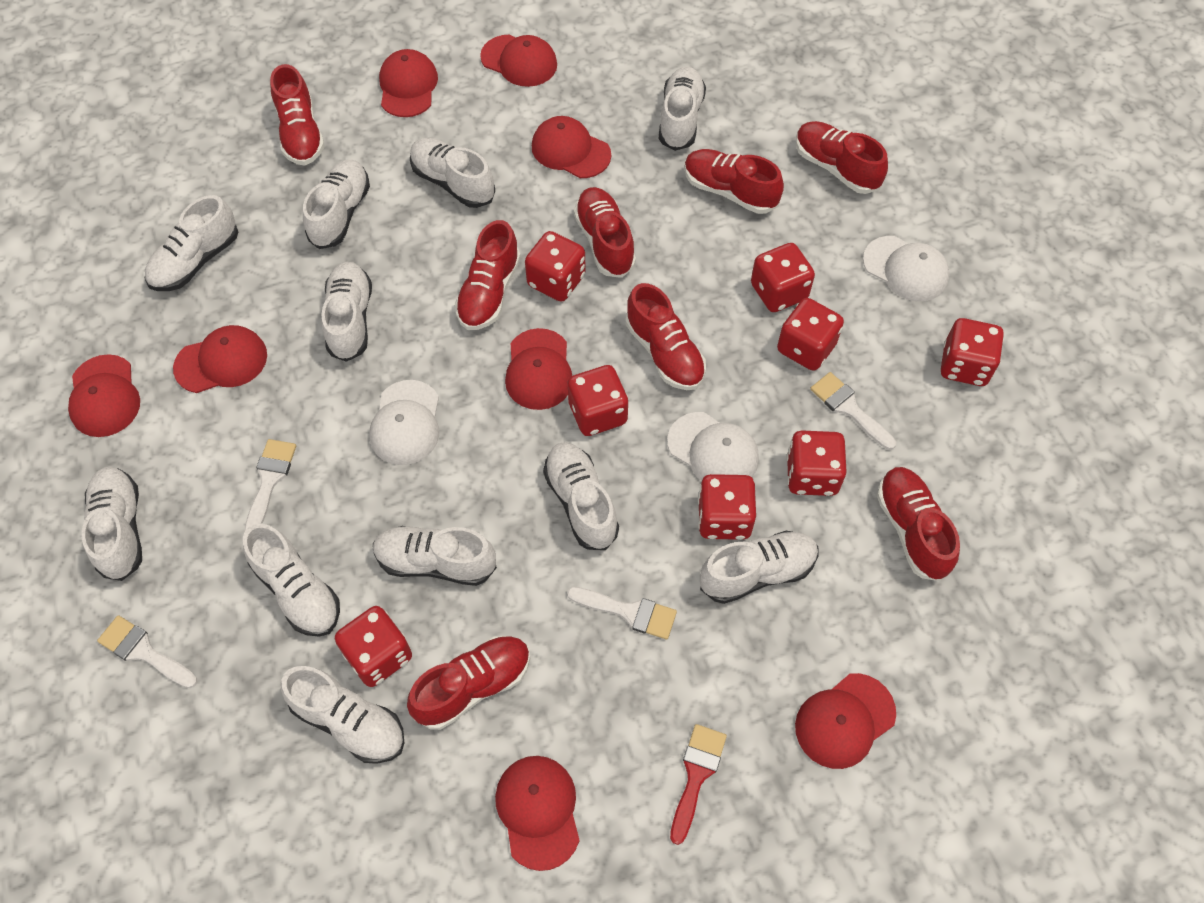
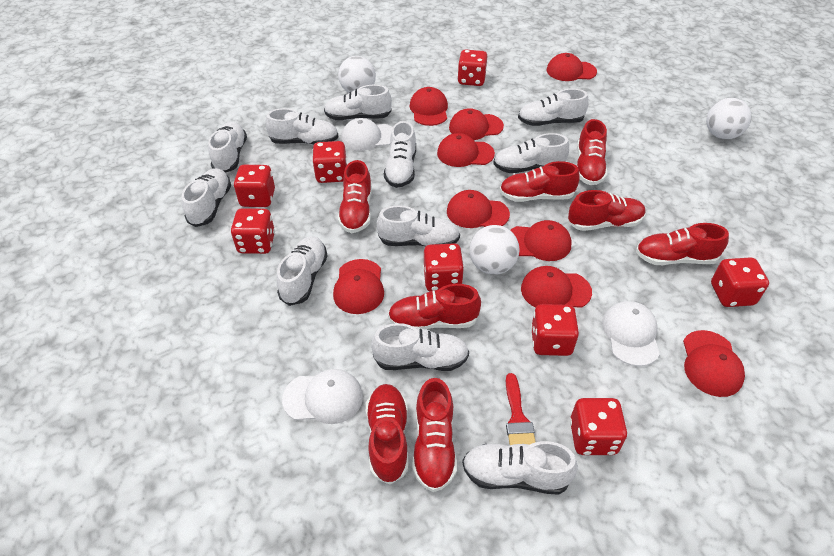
red cap: 8 -> 9
white ball: 0 -> 3
white brush: 4 -> 0

